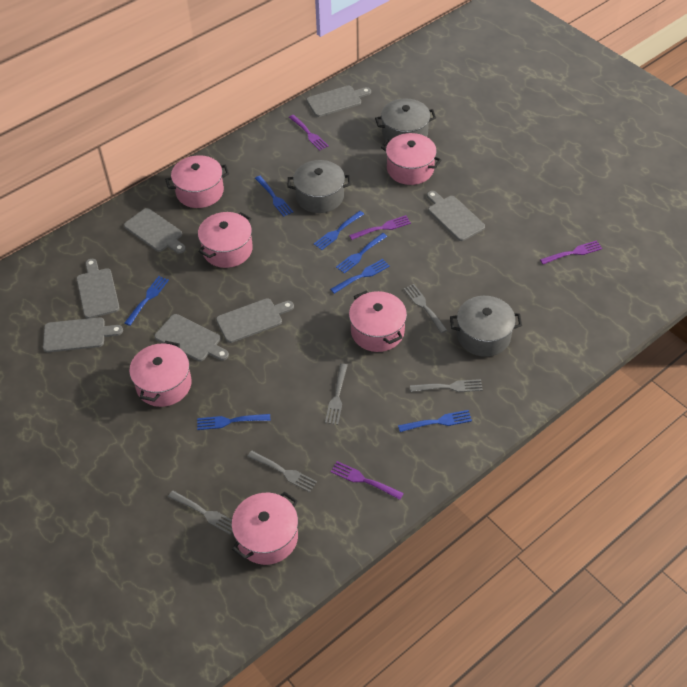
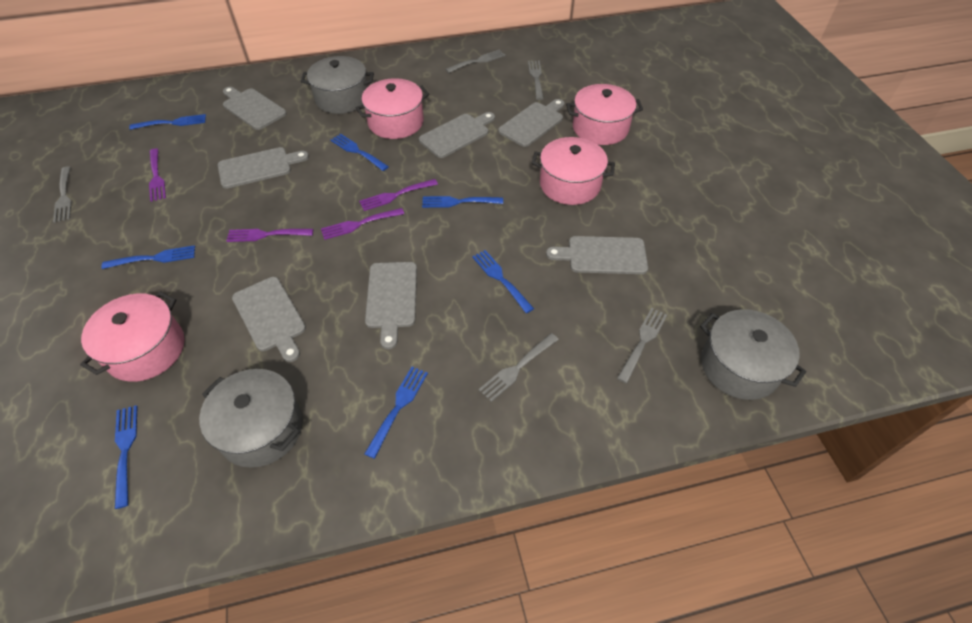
pink pot: 6 -> 4

